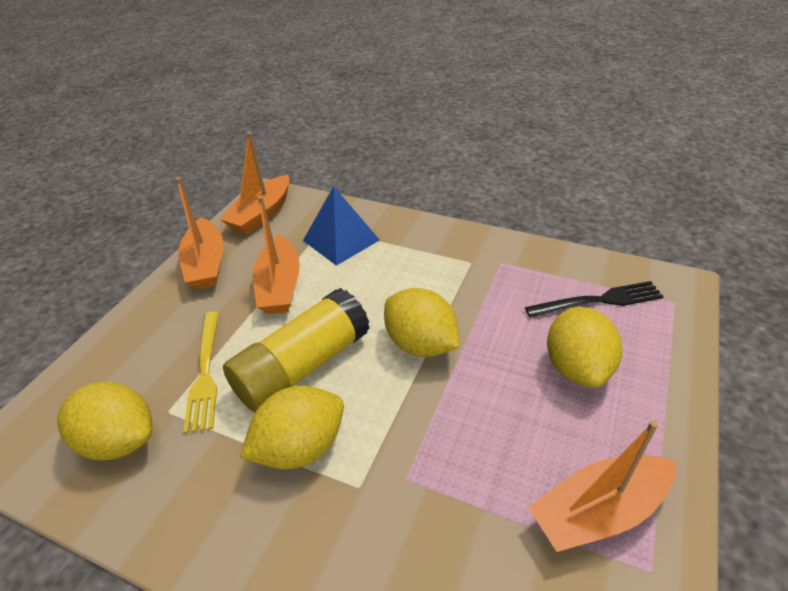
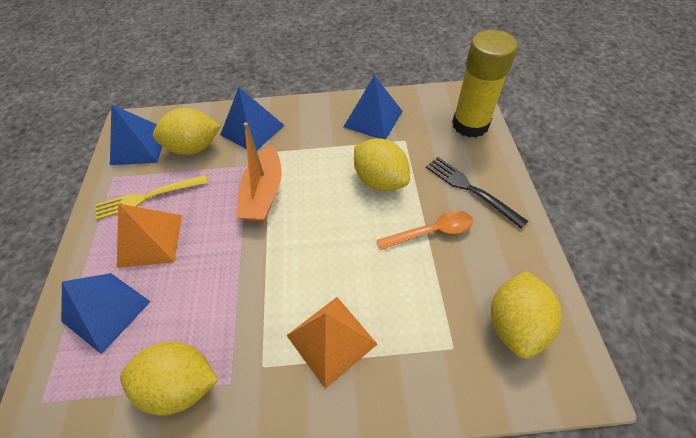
blue pyramid: 1 -> 4
orange boat: 4 -> 1
orange pyramid: 0 -> 2
orange spoon: 0 -> 1

